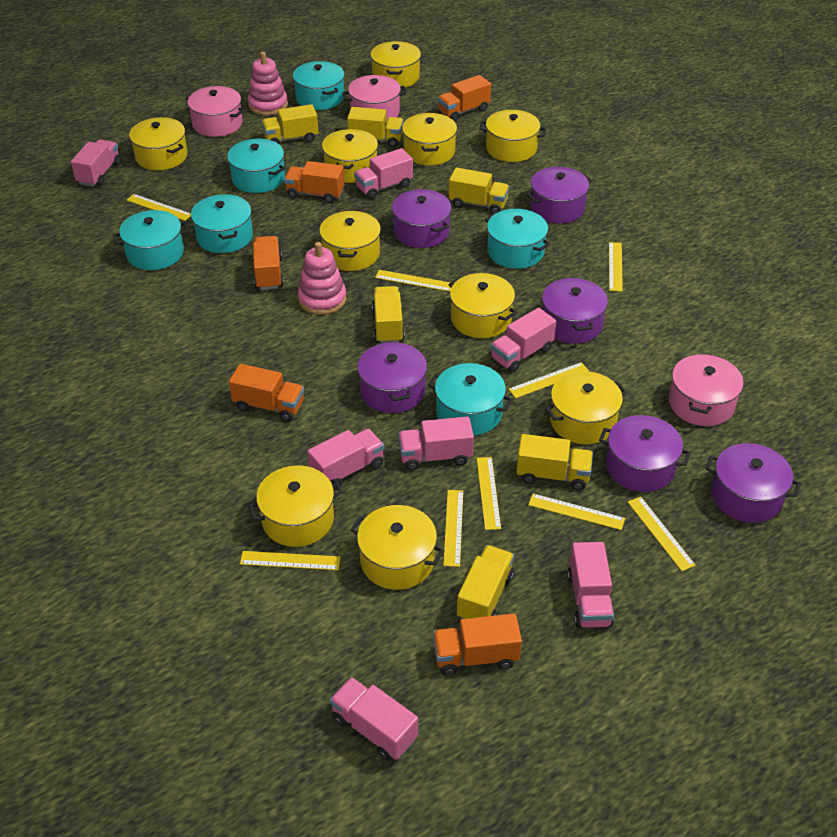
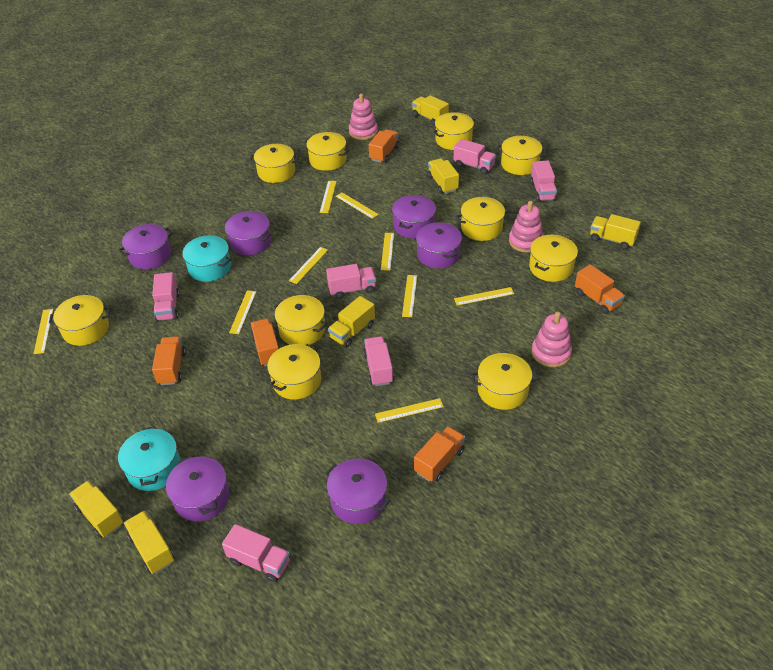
pink pot: 3 -> 0
pink stacking toy: 2 -> 3
pink truck: 7 -> 6
turquoise pot: 6 -> 2

